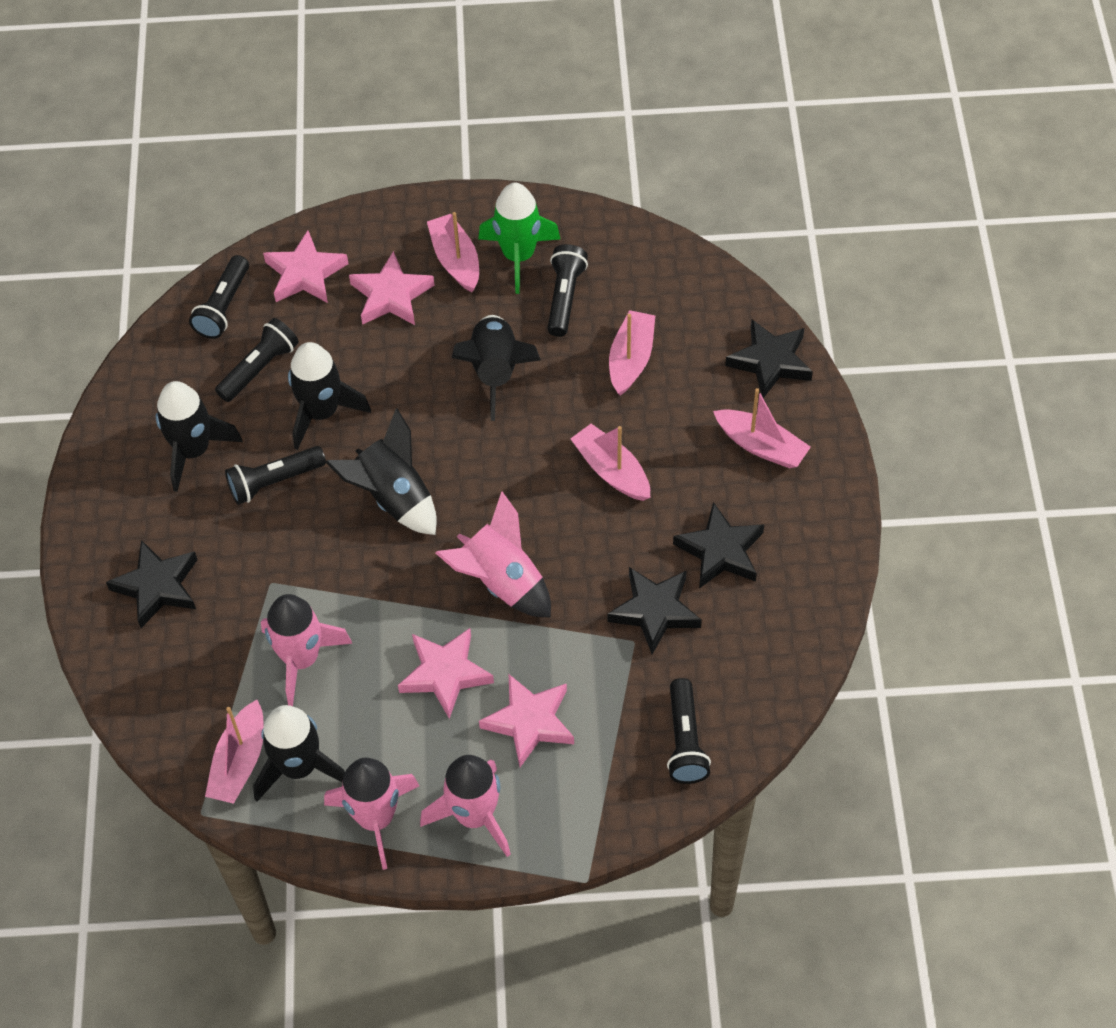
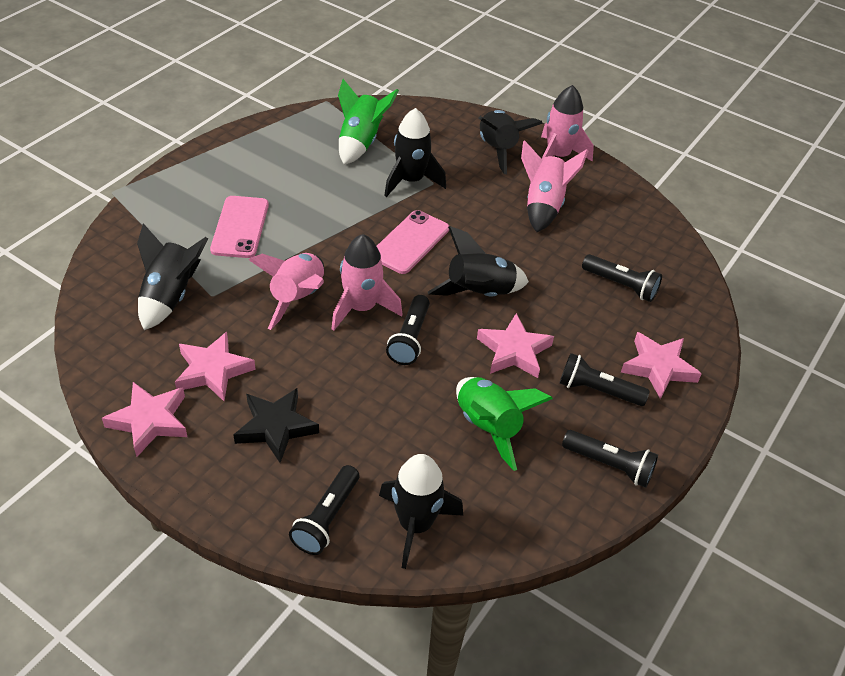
black star: 4 -> 1
green rocket: 1 -> 2
pink boat: 5 -> 0
pink phone: 0 -> 2

